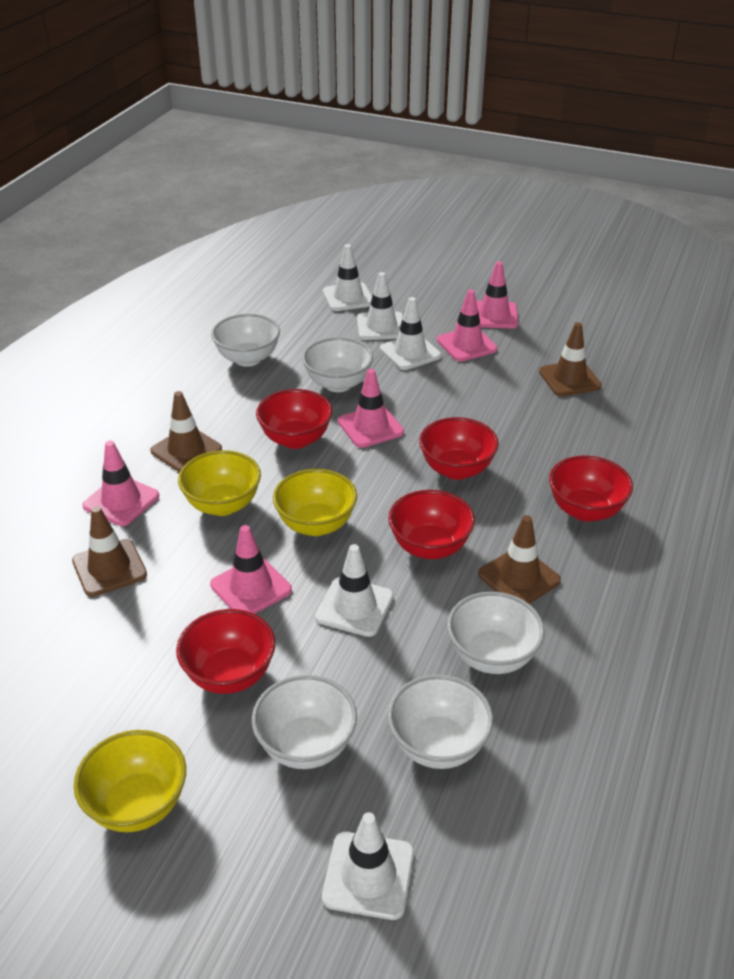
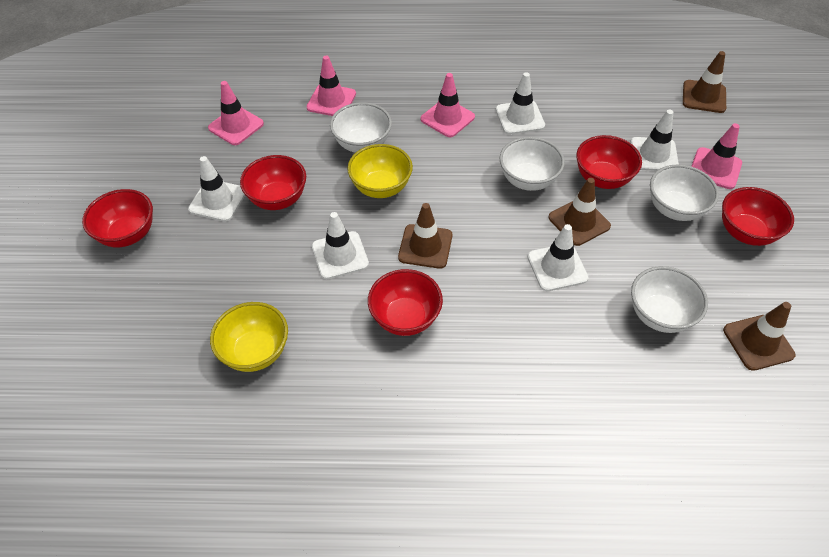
pink traffic cone: 5 -> 4
white bowl: 5 -> 4
yellow bowl: 3 -> 2

